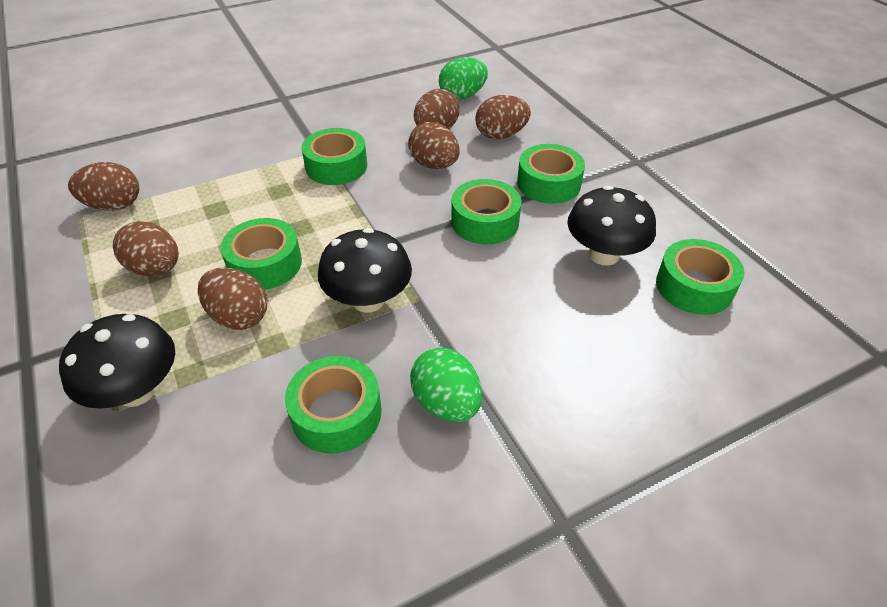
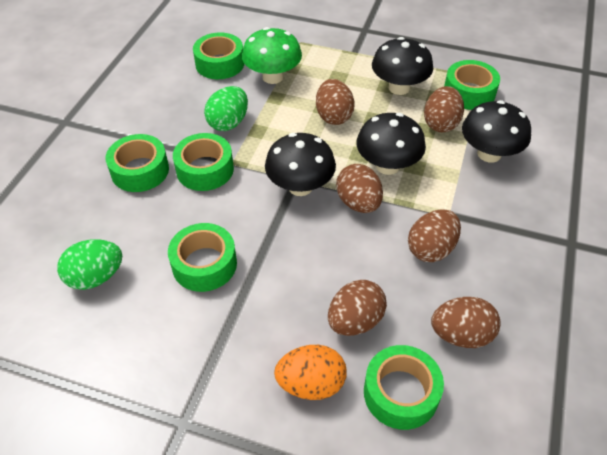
black mushroom: 3 -> 4
green mushroom: 0 -> 1
orange egg: 0 -> 1

